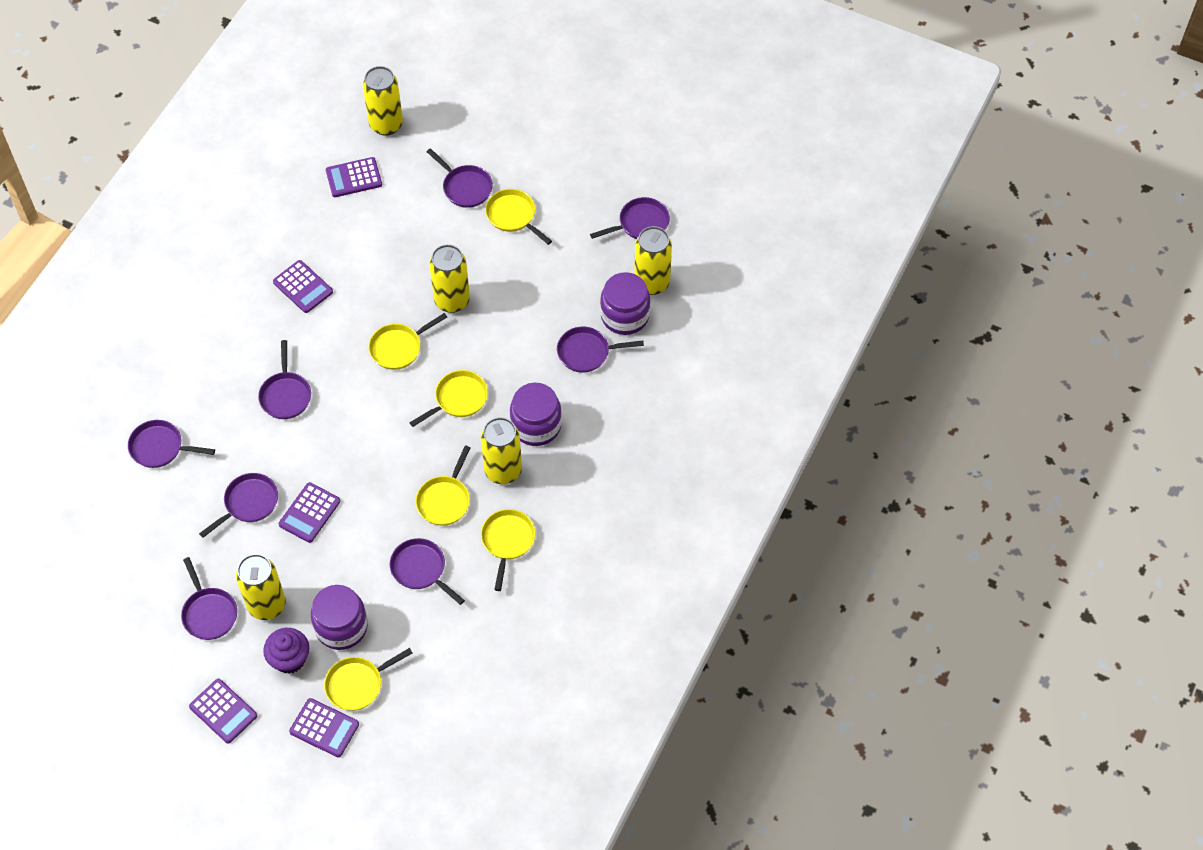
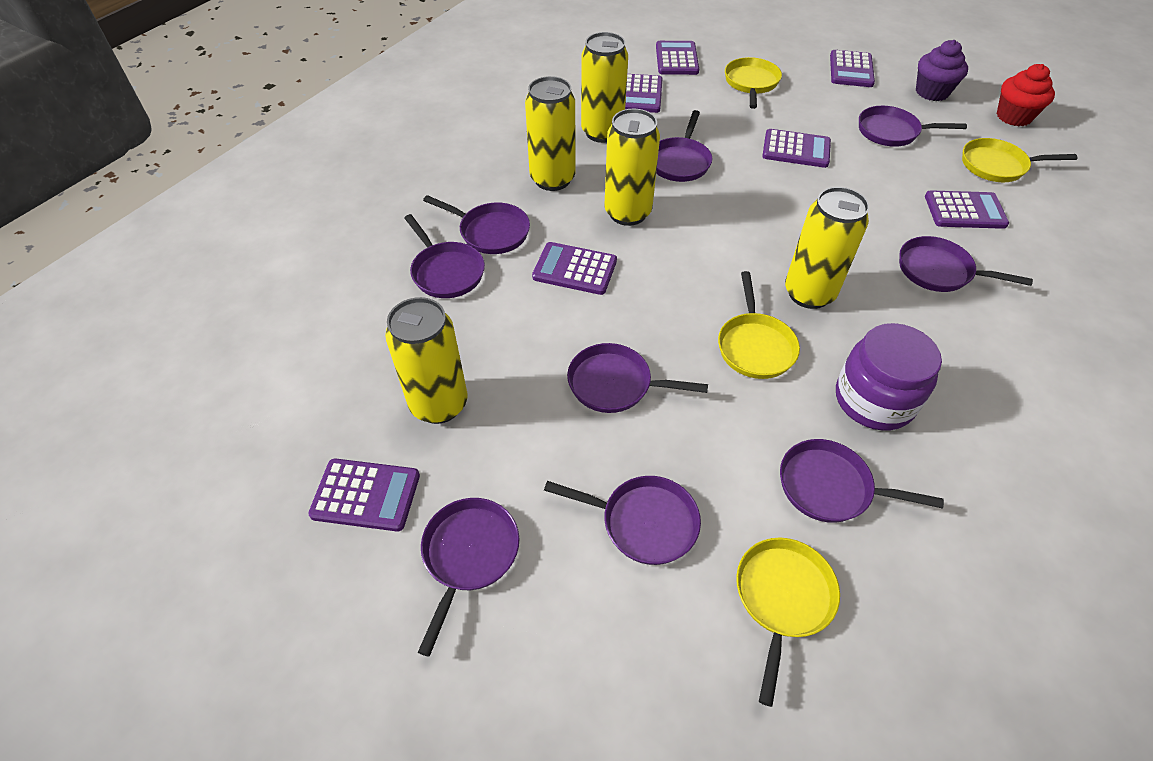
purple calculator: 5 -> 7
purple jar: 3 -> 1
purple pan: 8 -> 9
red cupcake: 0 -> 1
yellow pan: 6 -> 4

